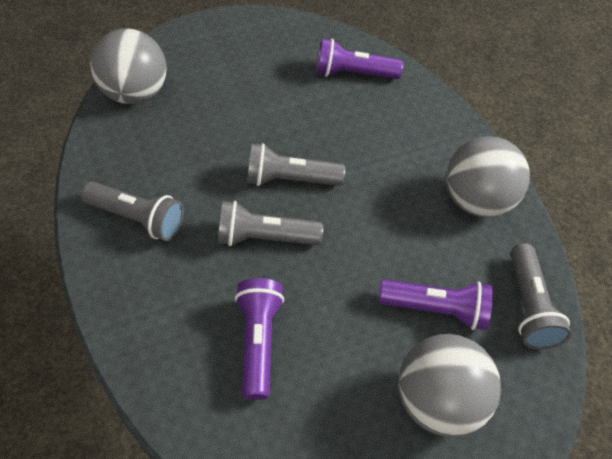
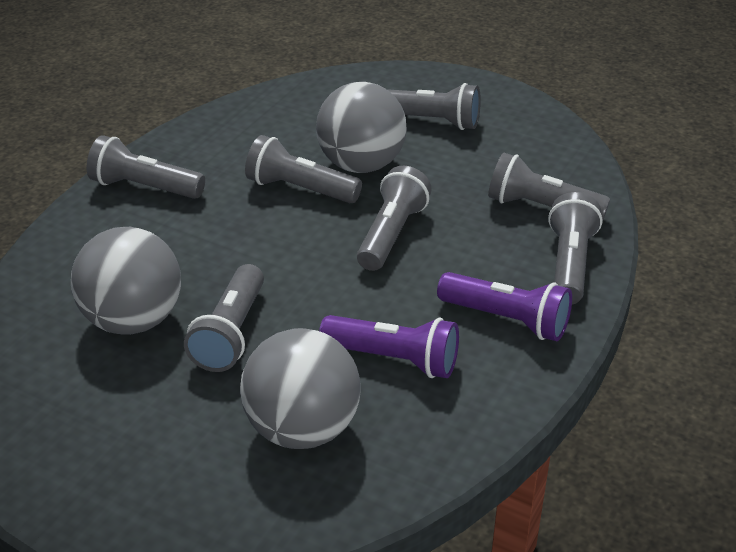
grey flashlight: 4 -> 7
purple flashlight: 3 -> 2

